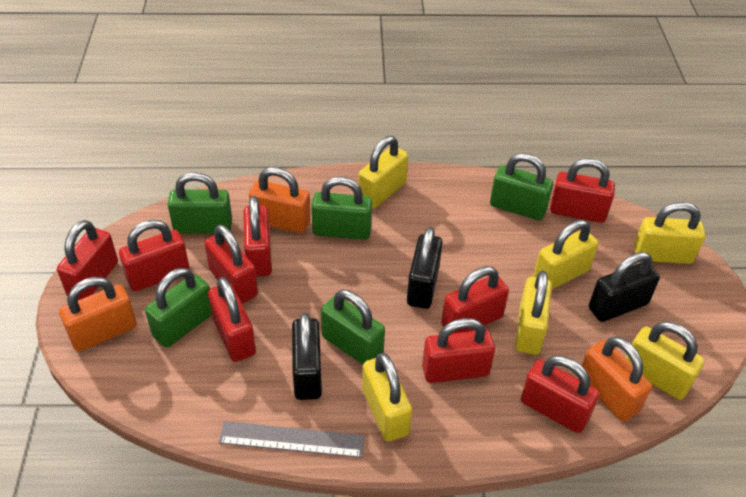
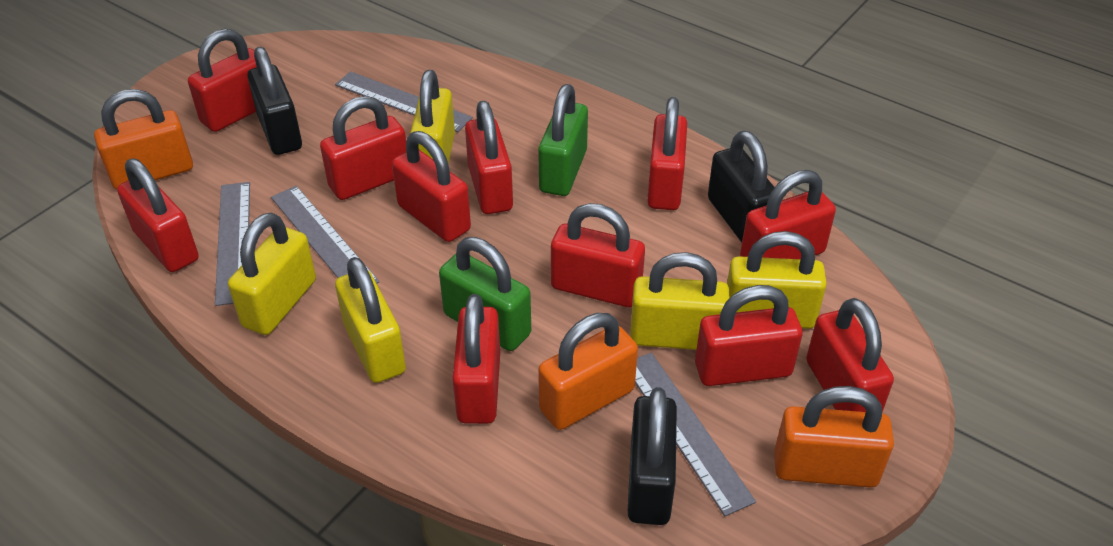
green padlock: 5 -> 2
grey ruler: 1 -> 4
red padlock: 9 -> 11
yellow padlock: 6 -> 5

